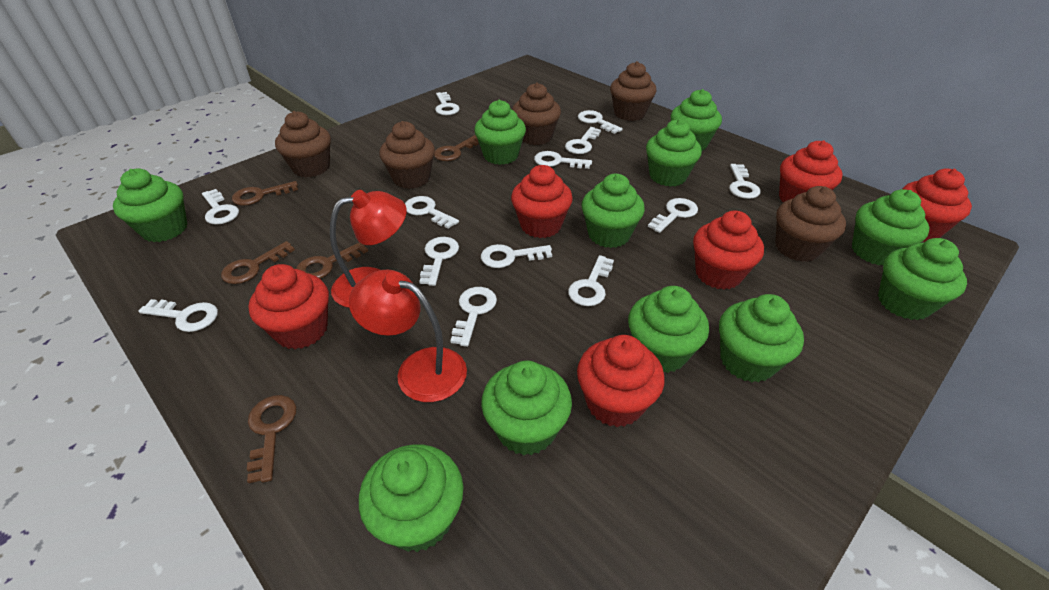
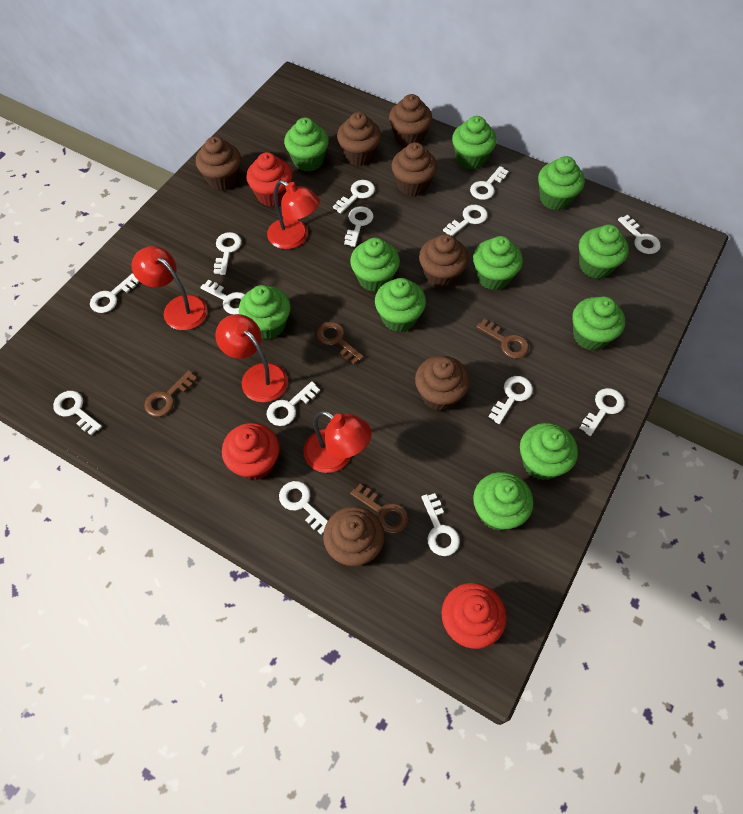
brown cupcake: 5 -> 7
brown key: 5 -> 4
red cupcake: 6 -> 3
red lamp: 2 -> 4
white key: 13 -> 14

